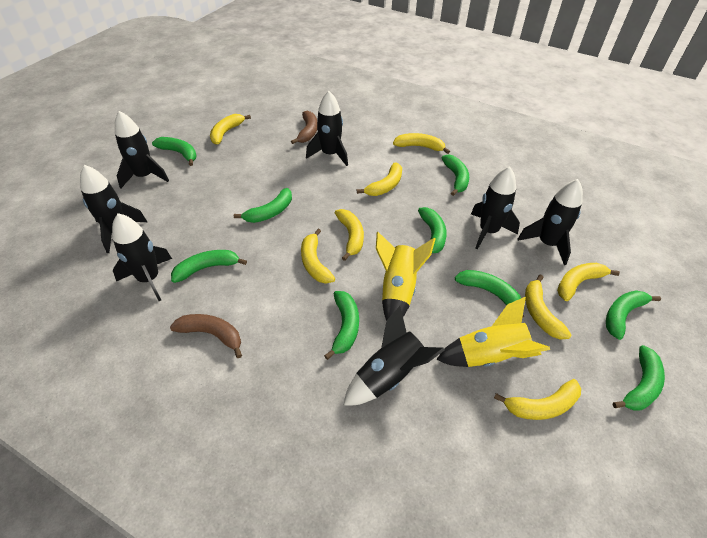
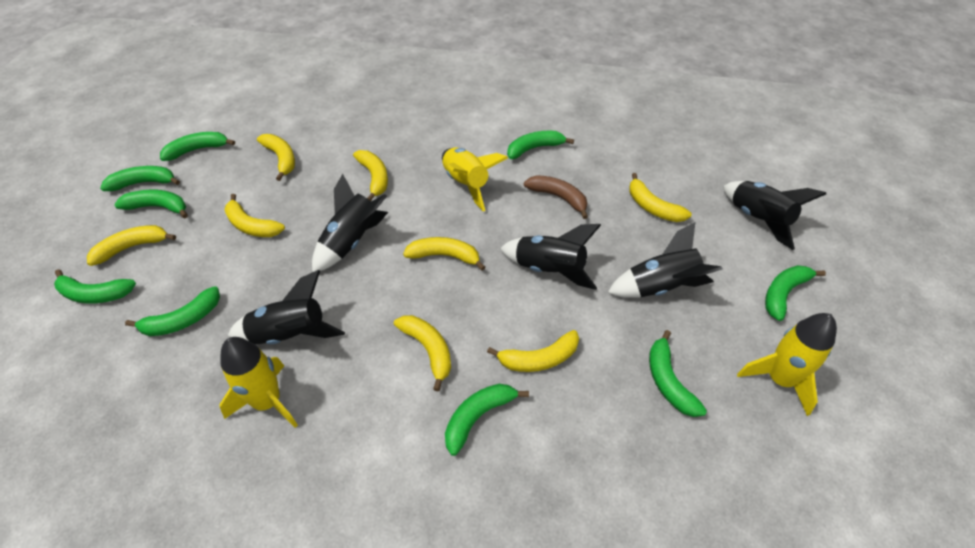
black rocket: 7 -> 5
brown banana: 2 -> 1
yellow rocket: 2 -> 3

